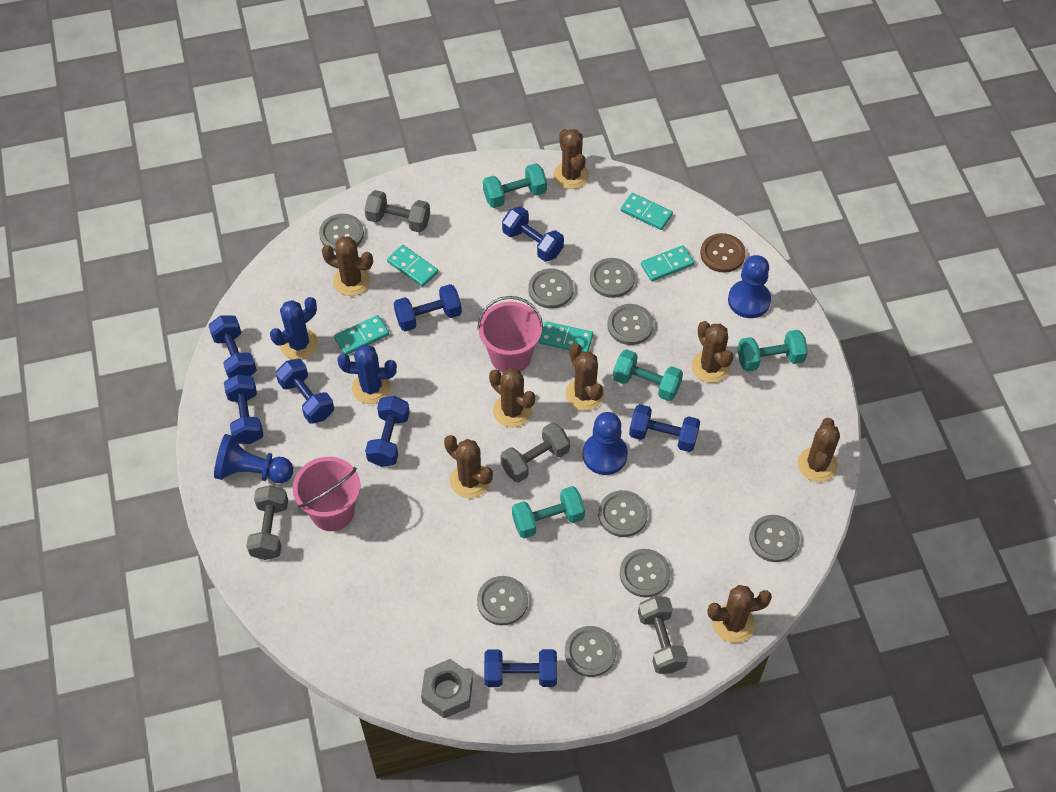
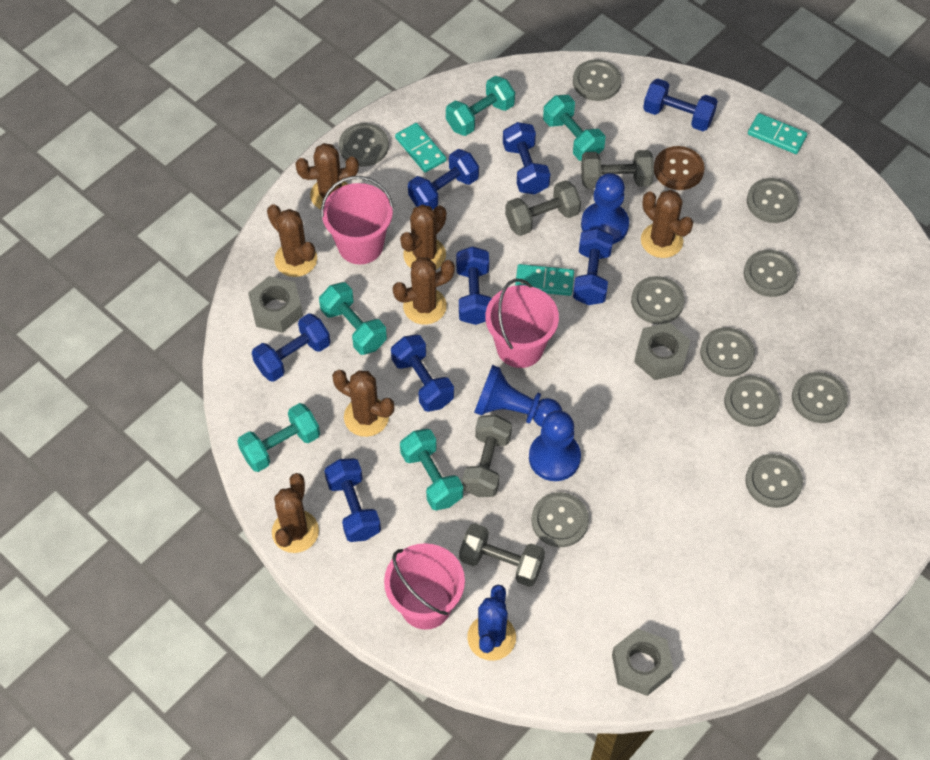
blue cactus: 2 -> 1
brown cactus: 8 -> 7
grey button: 9 -> 10
grey nut: 1 -> 3
pink bucket: 2 -> 3
turquoise domino: 5 -> 3
turquoise dumbbell: 4 -> 5

